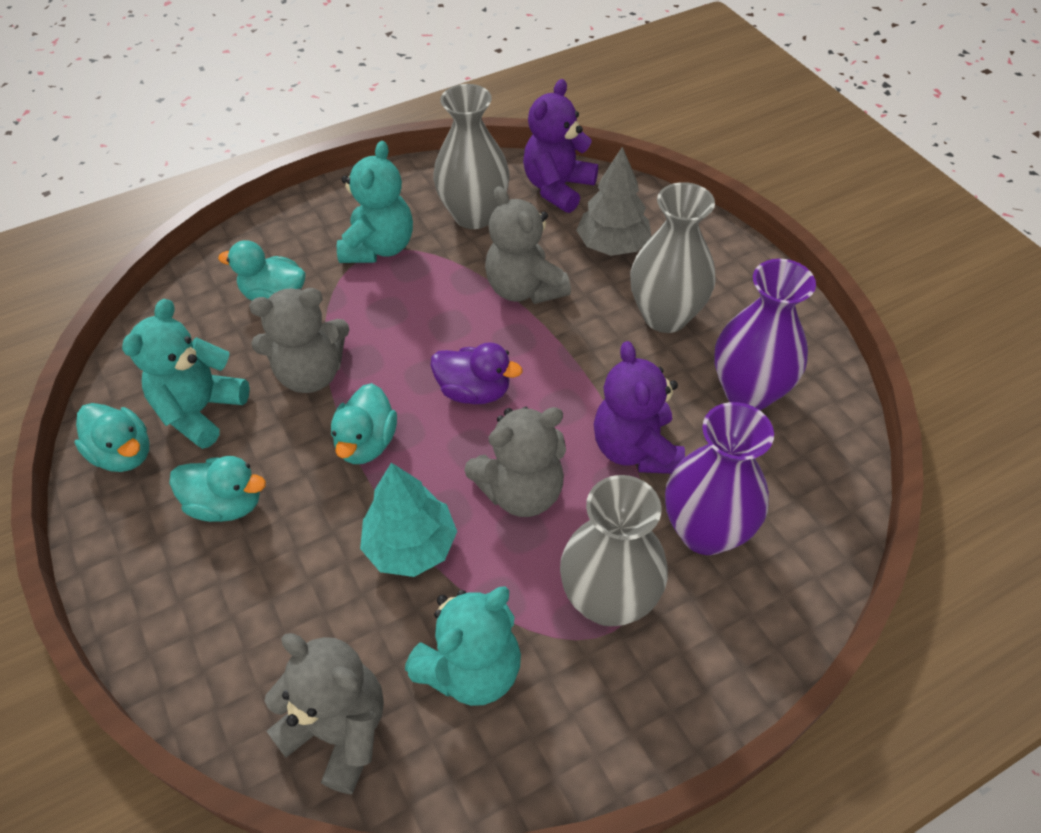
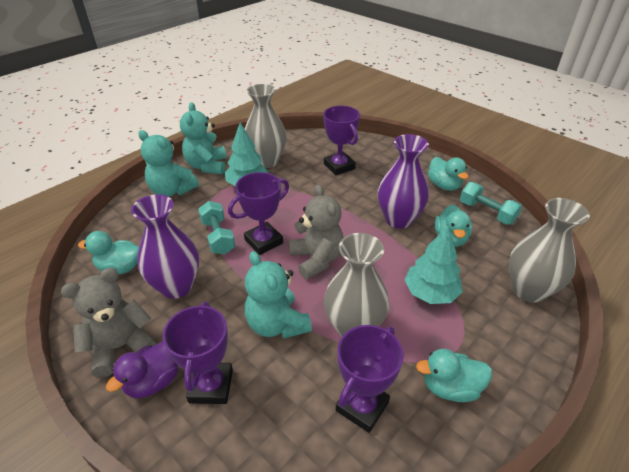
grey teddy bear: 4 -> 2
grey tree: 1 -> 0
purple teddy bear: 2 -> 0
purple trophy: 0 -> 4
turquoise dumbbell: 0 -> 2
turquoise tree: 1 -> 2

